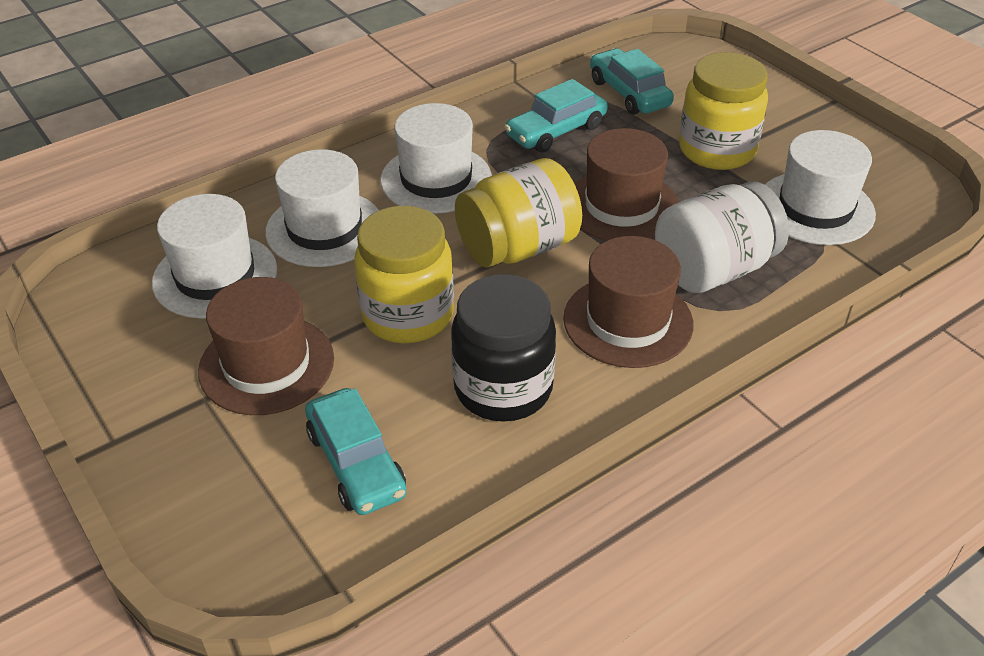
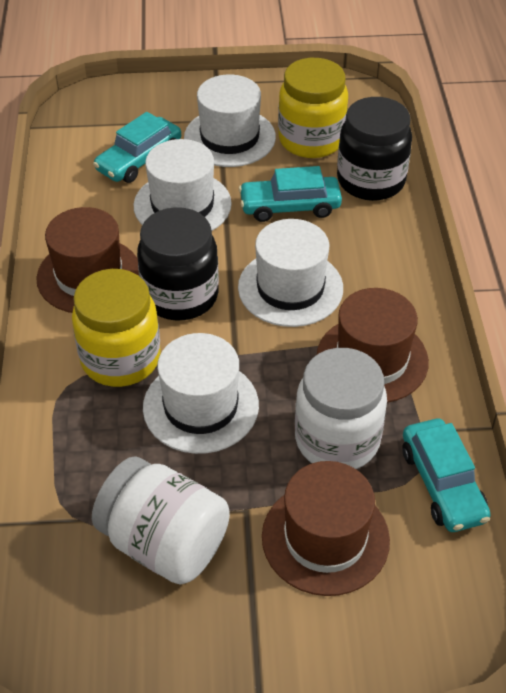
black jar: 1 -> 2
white jar: 1 -> 2
yellow jar: 3 -> 2

